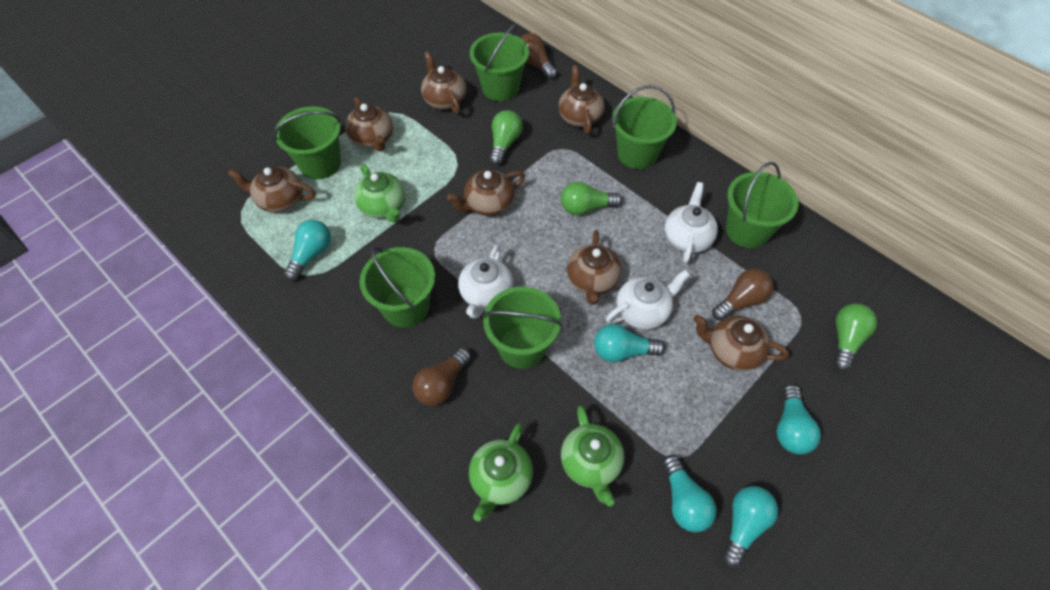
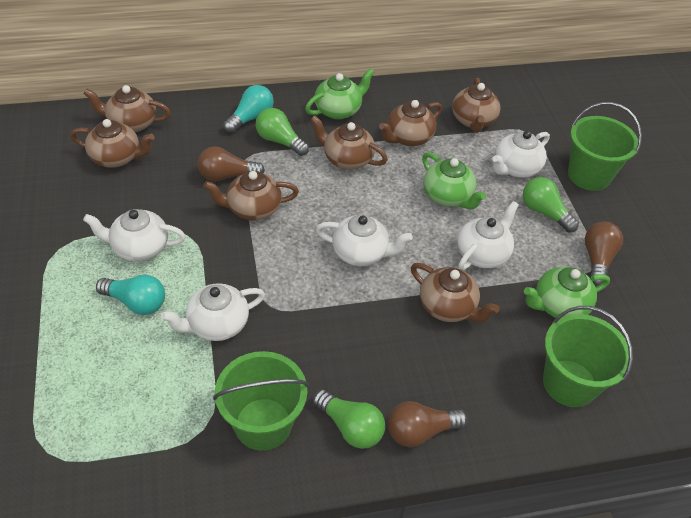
green bucket: 6 -> 3
turquoise light bulb: 5 -> 2
white teapot: 3 -> 5

